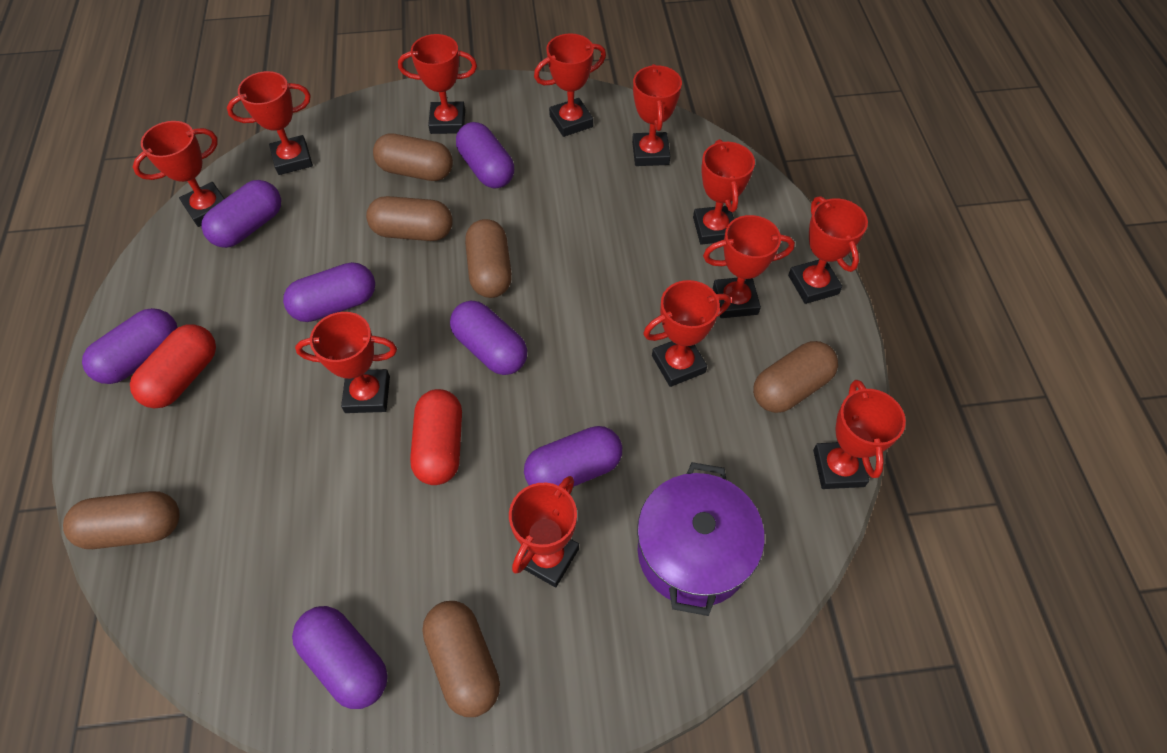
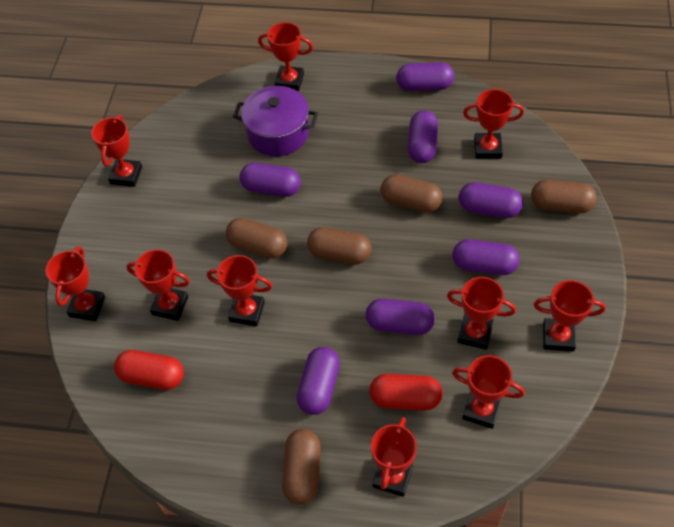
brown capsule: 6 -> 5
red trophy: 12 -> 10

